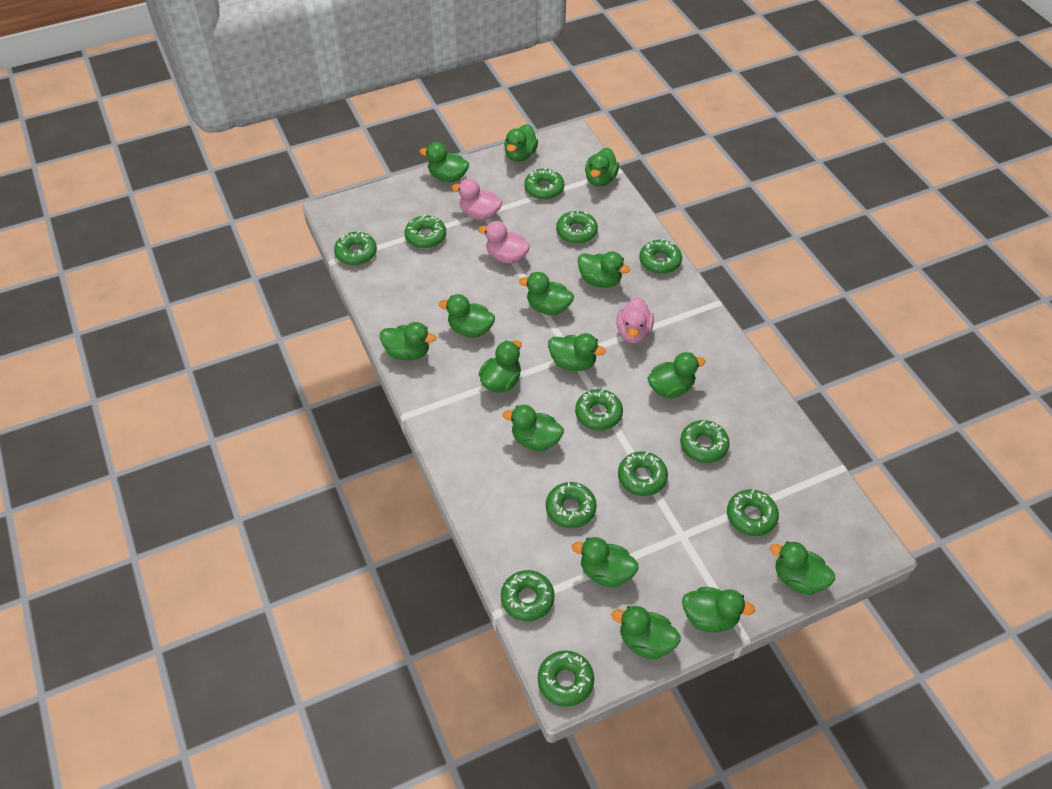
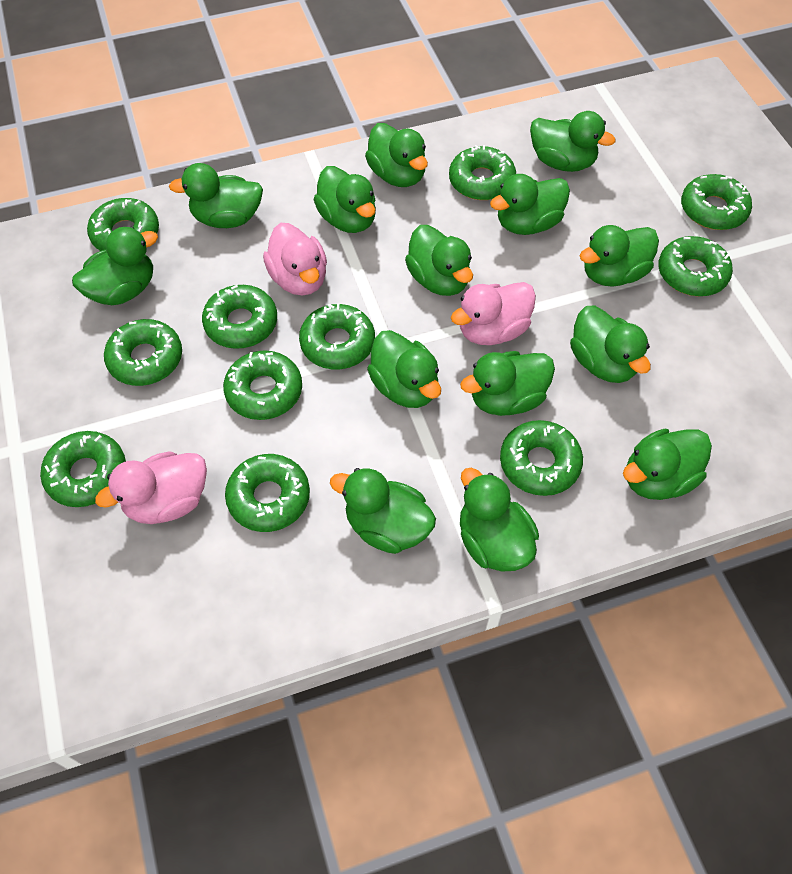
green donut: 12 -> 11
green duck: 15 -> 14

